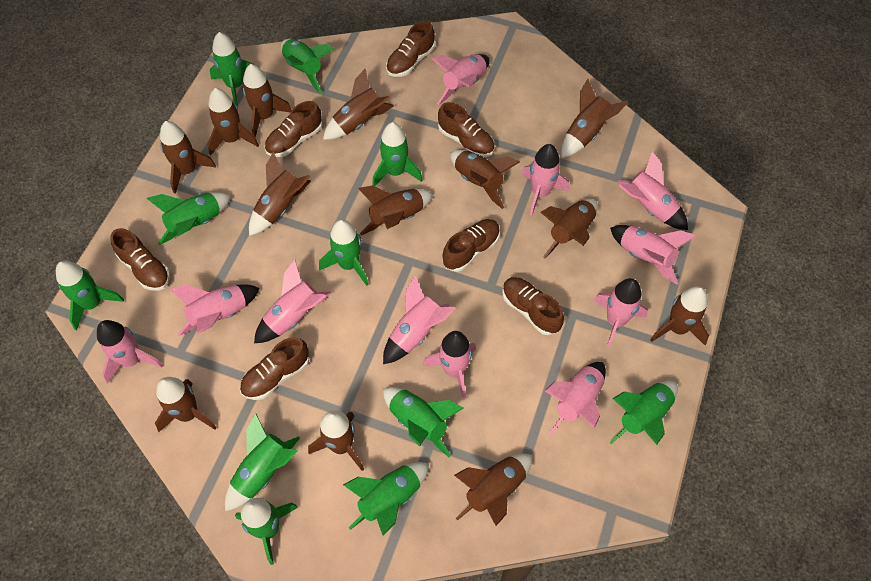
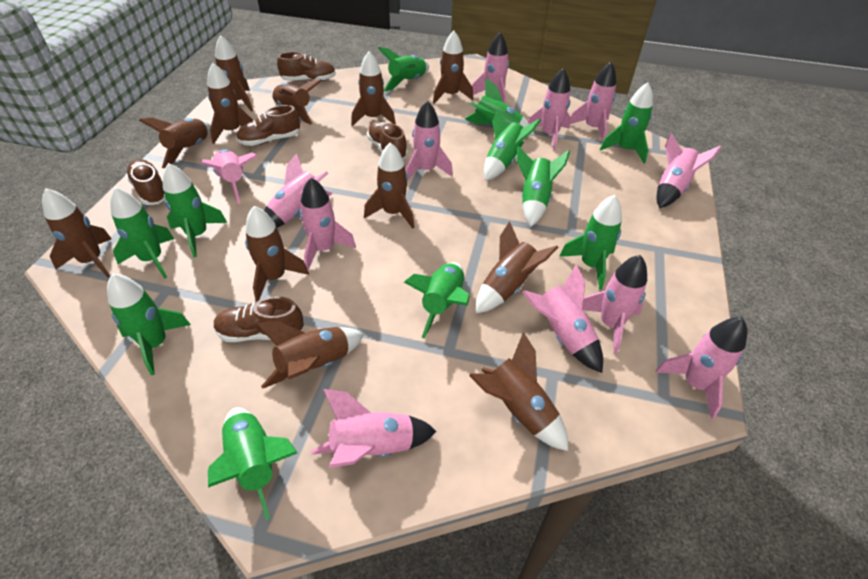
brown rocket: 13 -> 12
brown shoe: 7 -> 5
pink rocket: 11 -> 12

